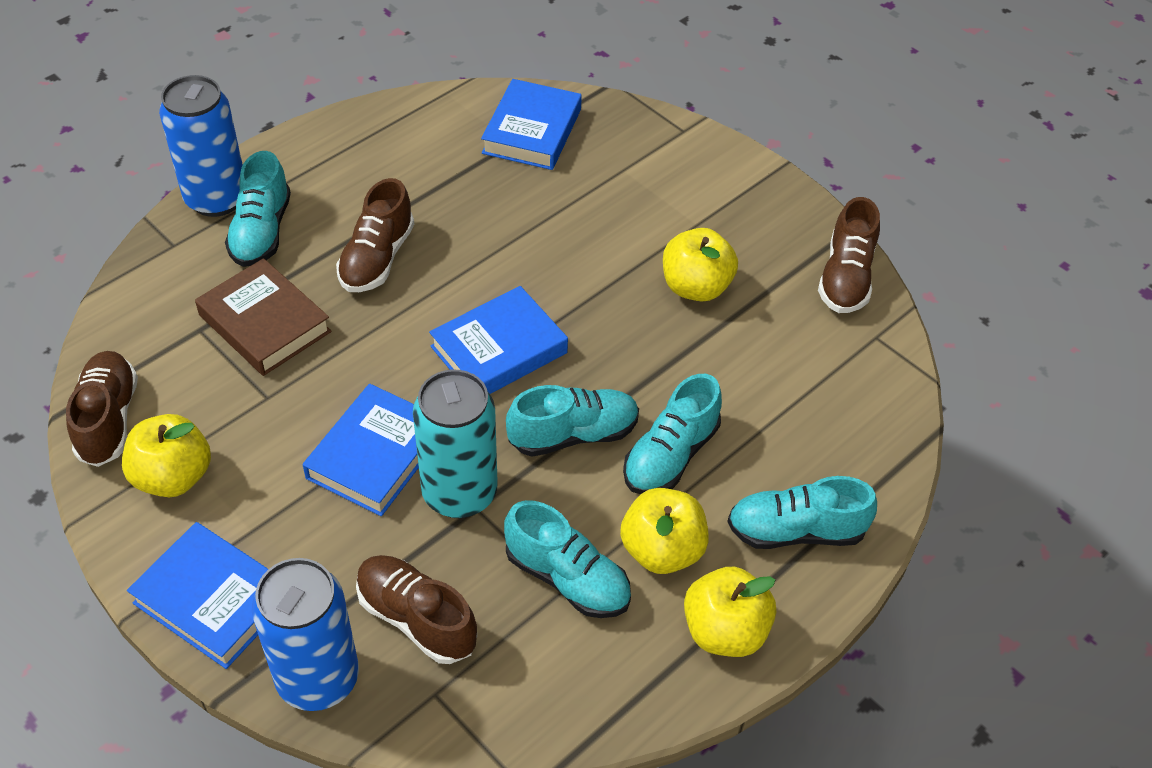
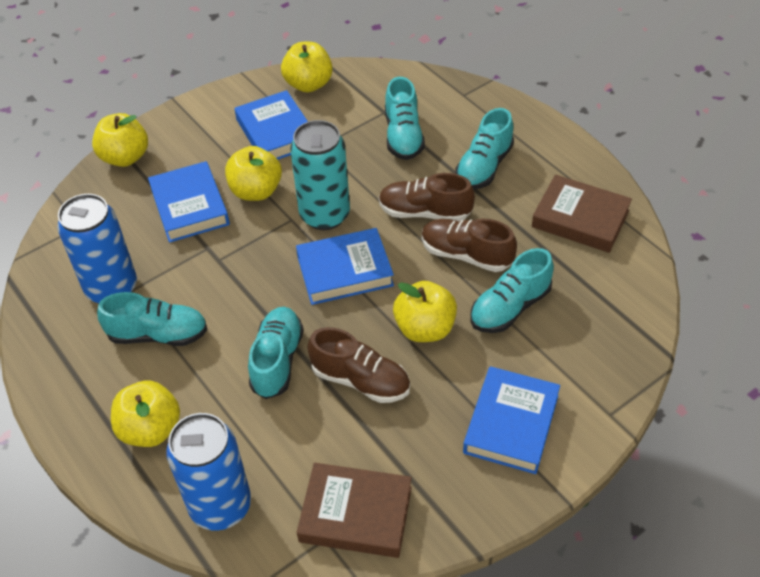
brown book: 1 -> 2
brown shoe: 4 -> 3
yellow apple: 4 -> 5

